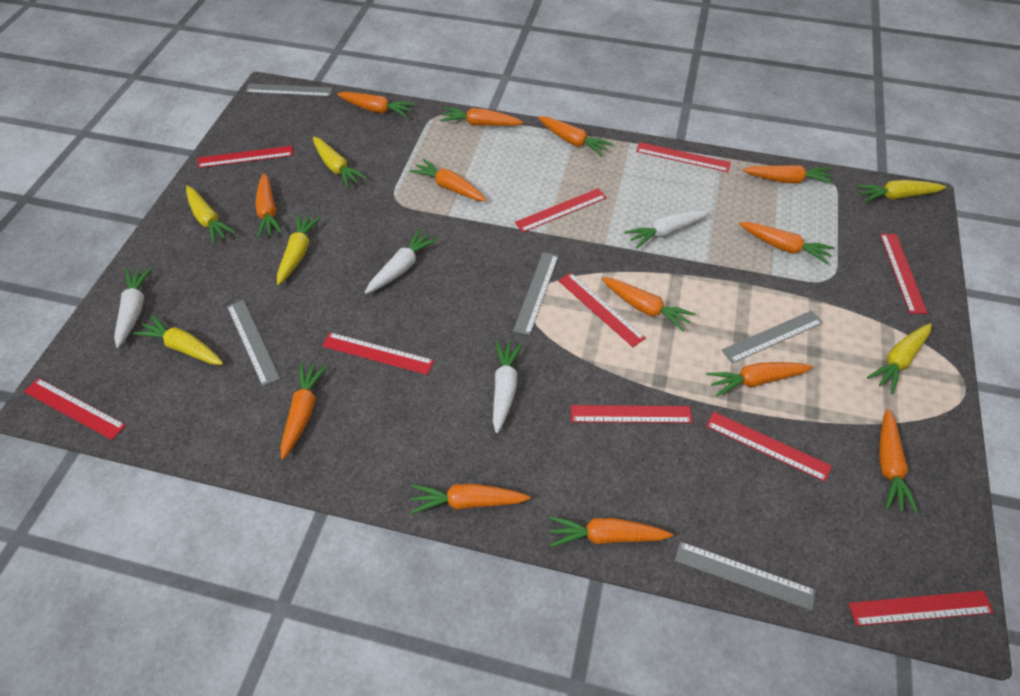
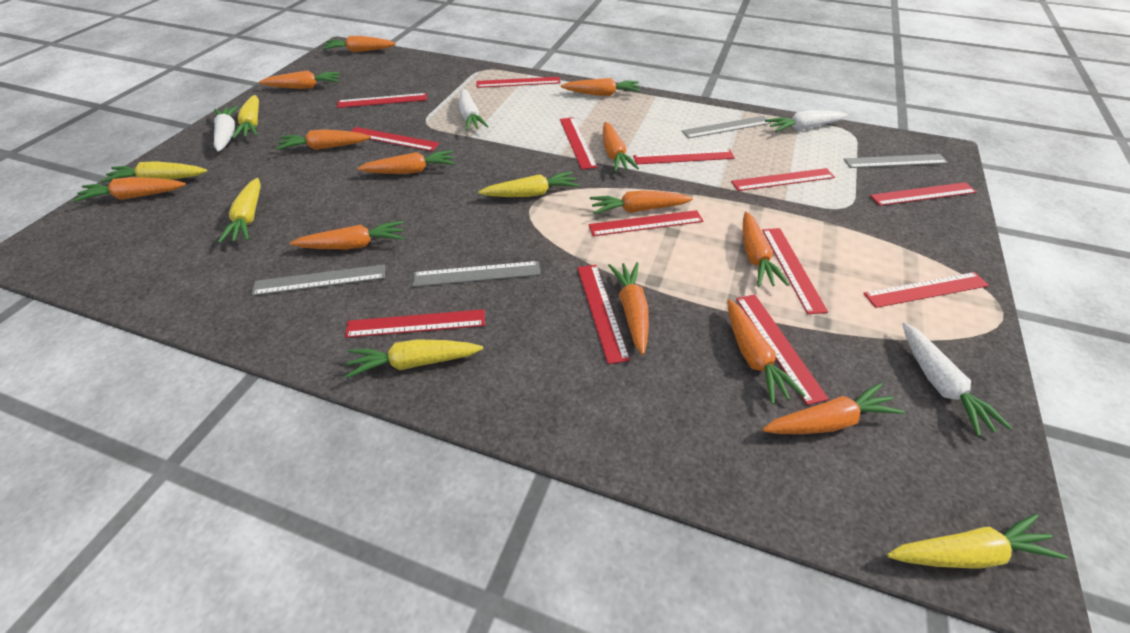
grey ruler: 5 -> 4
red ruler: 10 -> 13

